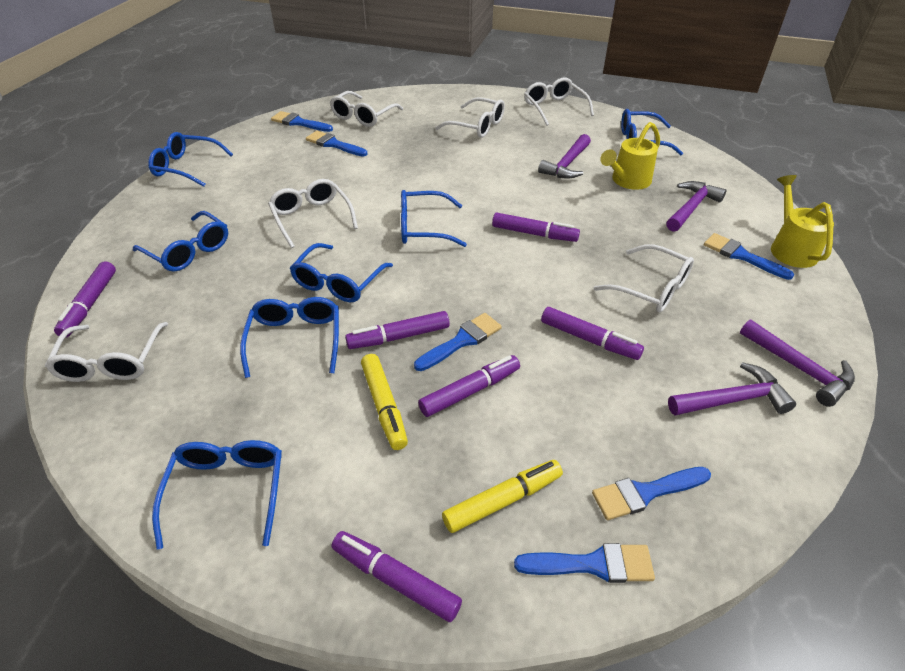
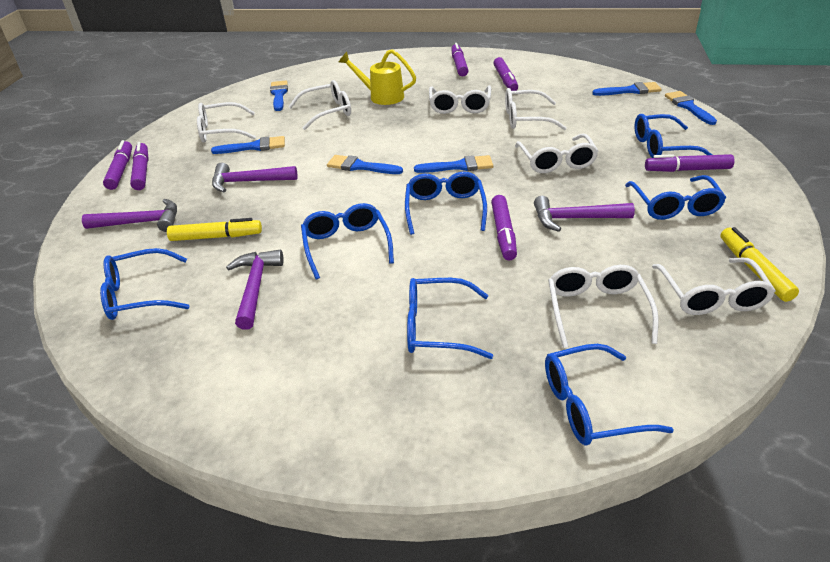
white glasses: 6 -> 7
yellow watering can: 2 -> 1

